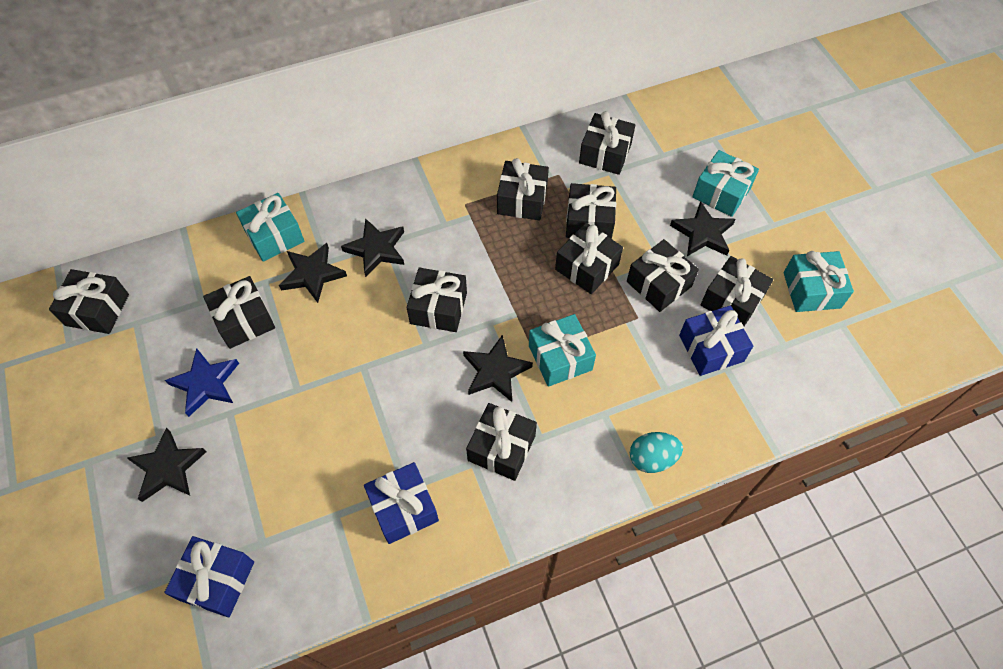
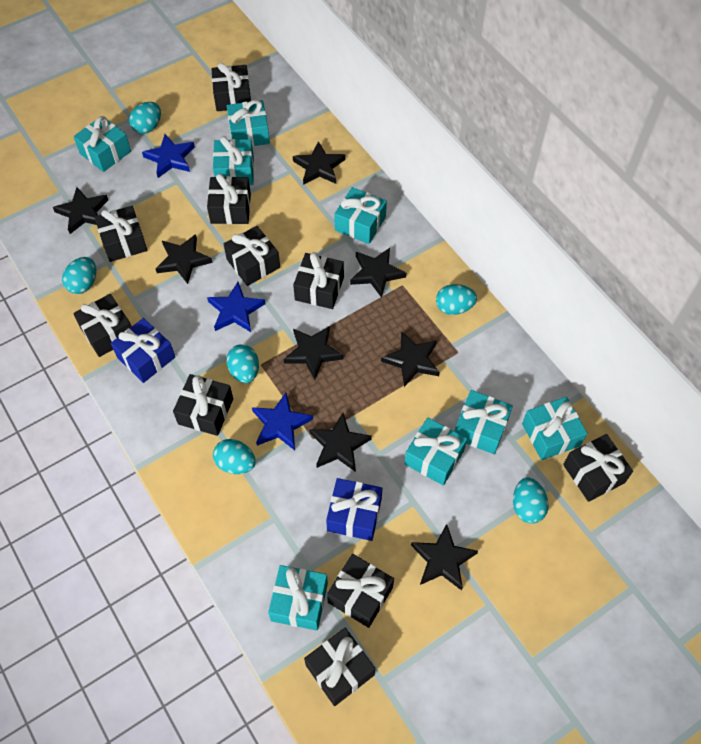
black star: 5 -> 8
blue gift: 3 -> 2
blue star: 1 -> 3
turquoise egg: 1 -> 6
turquoise gift: 4 -> 8

